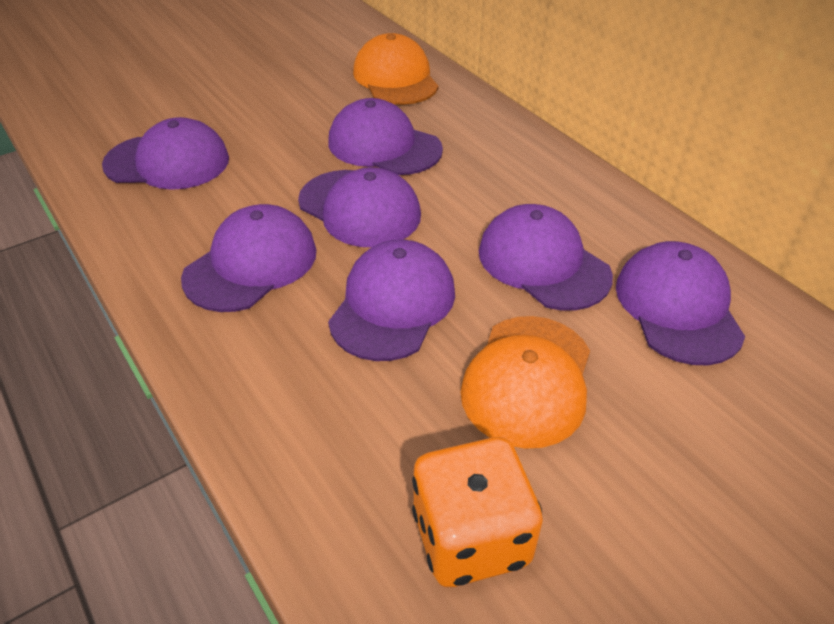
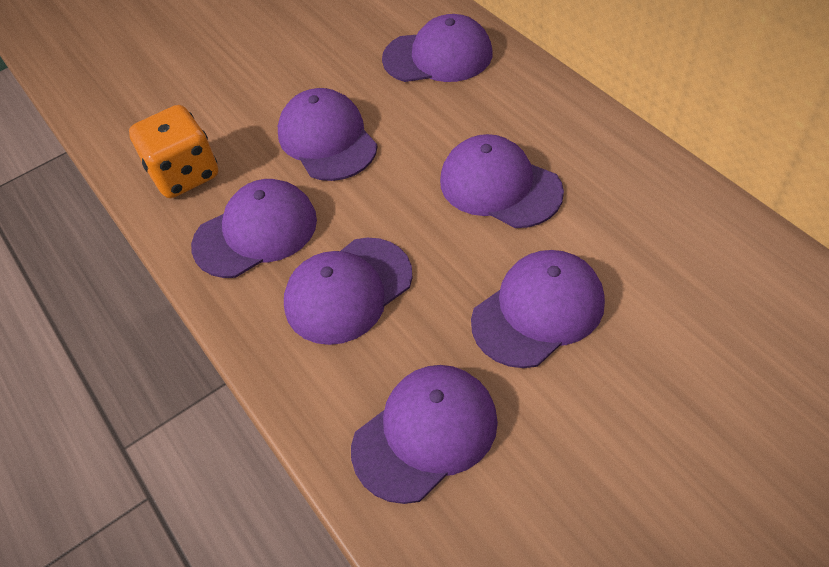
orange cap: 2 -> 0

